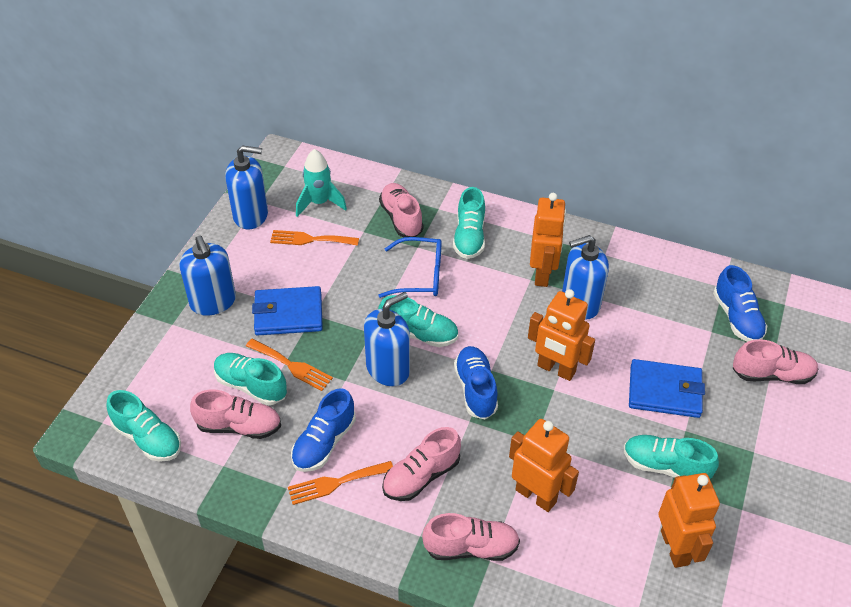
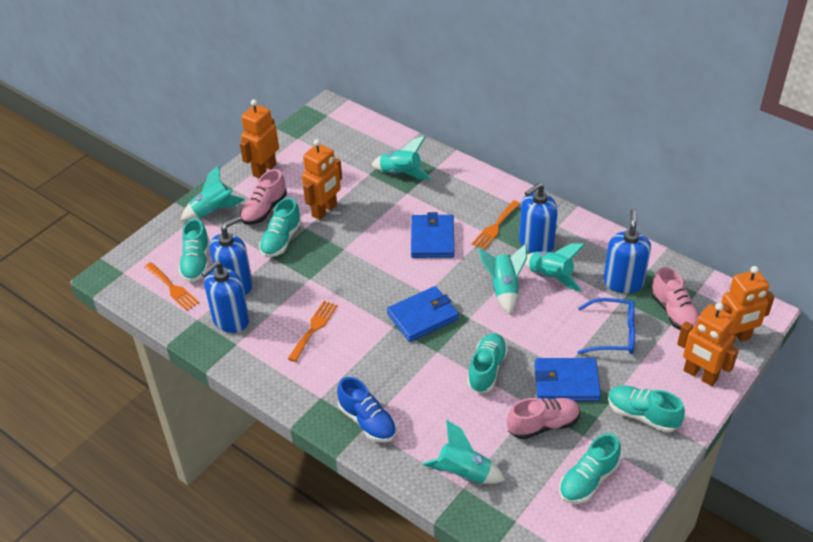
blue shoe: 3 -> 1
blue wallet: 2 -> 3
pink shoe: 5 -> 3
turquoise rocket: 1 -> 5

